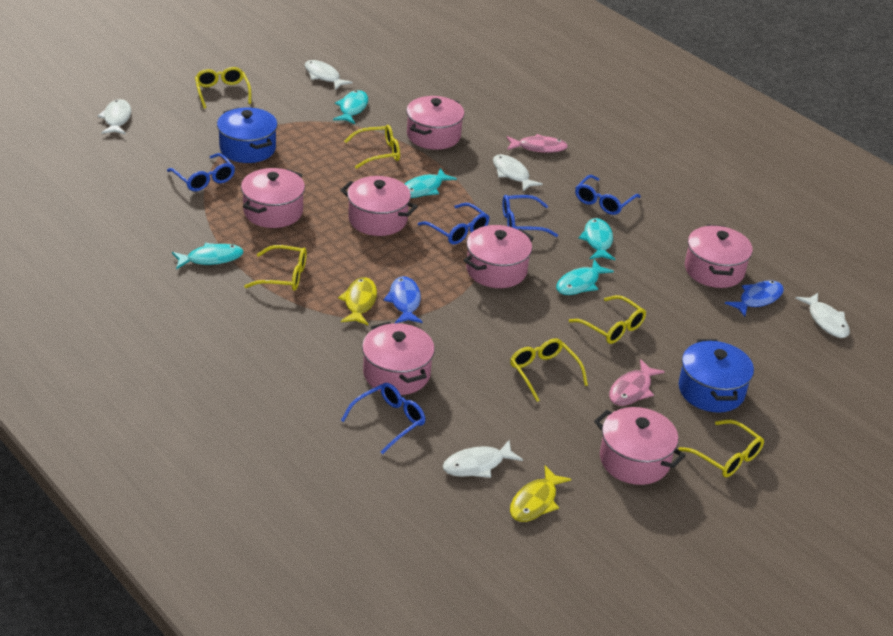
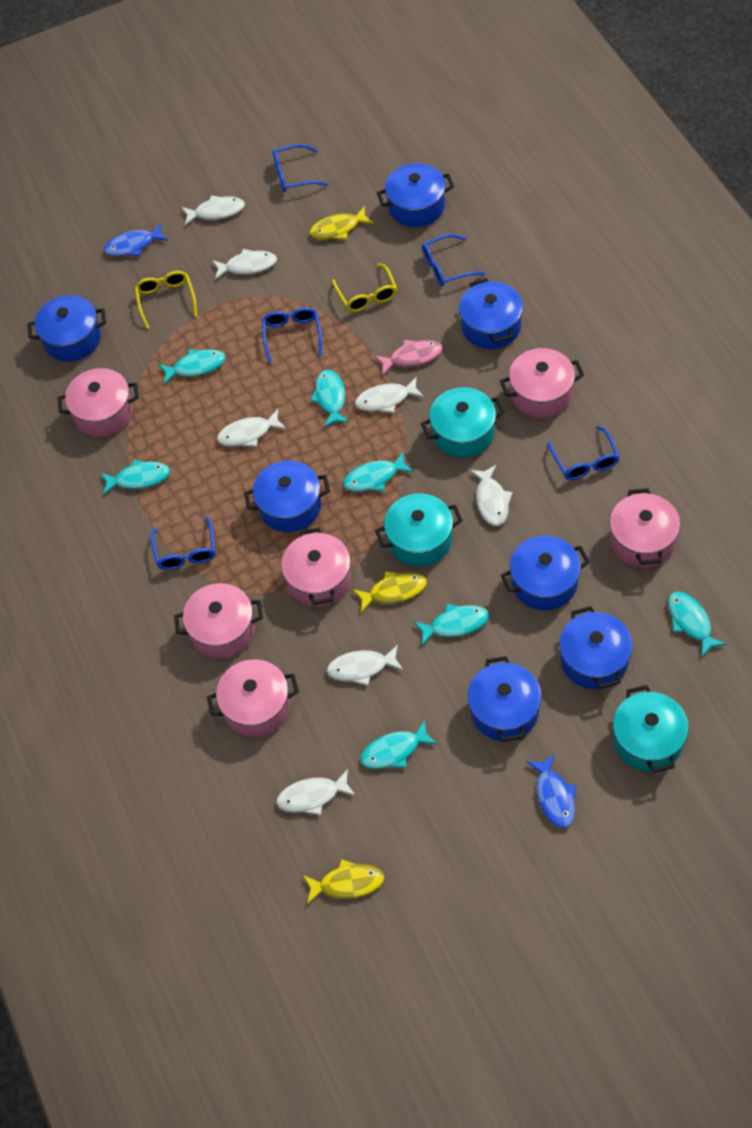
blue pot: 2 -> 7
pink fish: 2 -> 1
pink pot: 7 -> 6
turquoise fish: 5 -> 7
turquoise pot: 0 -> 3
white fish: 5 -> 7
yellow fish: 2 -> 3
yellow glasses: 6 -> 2

